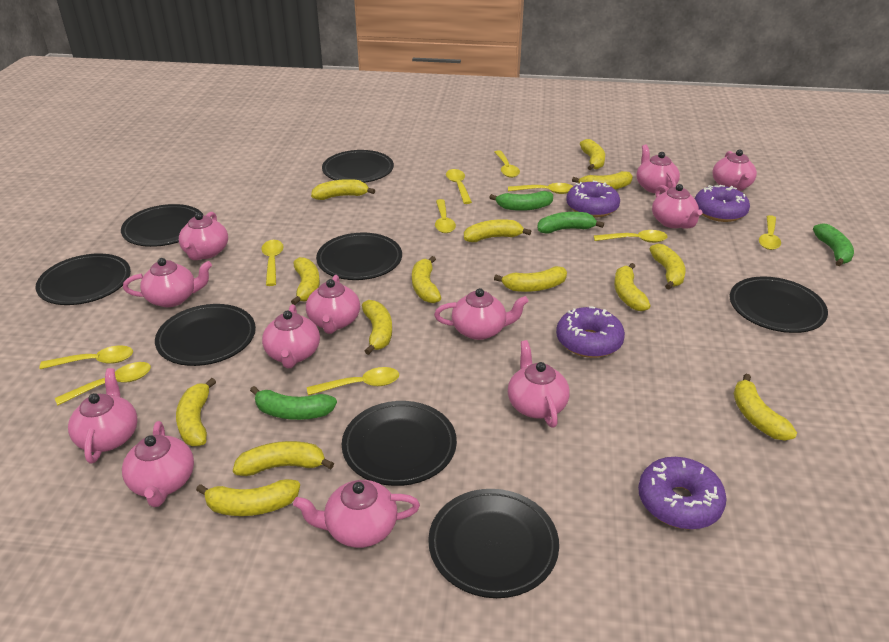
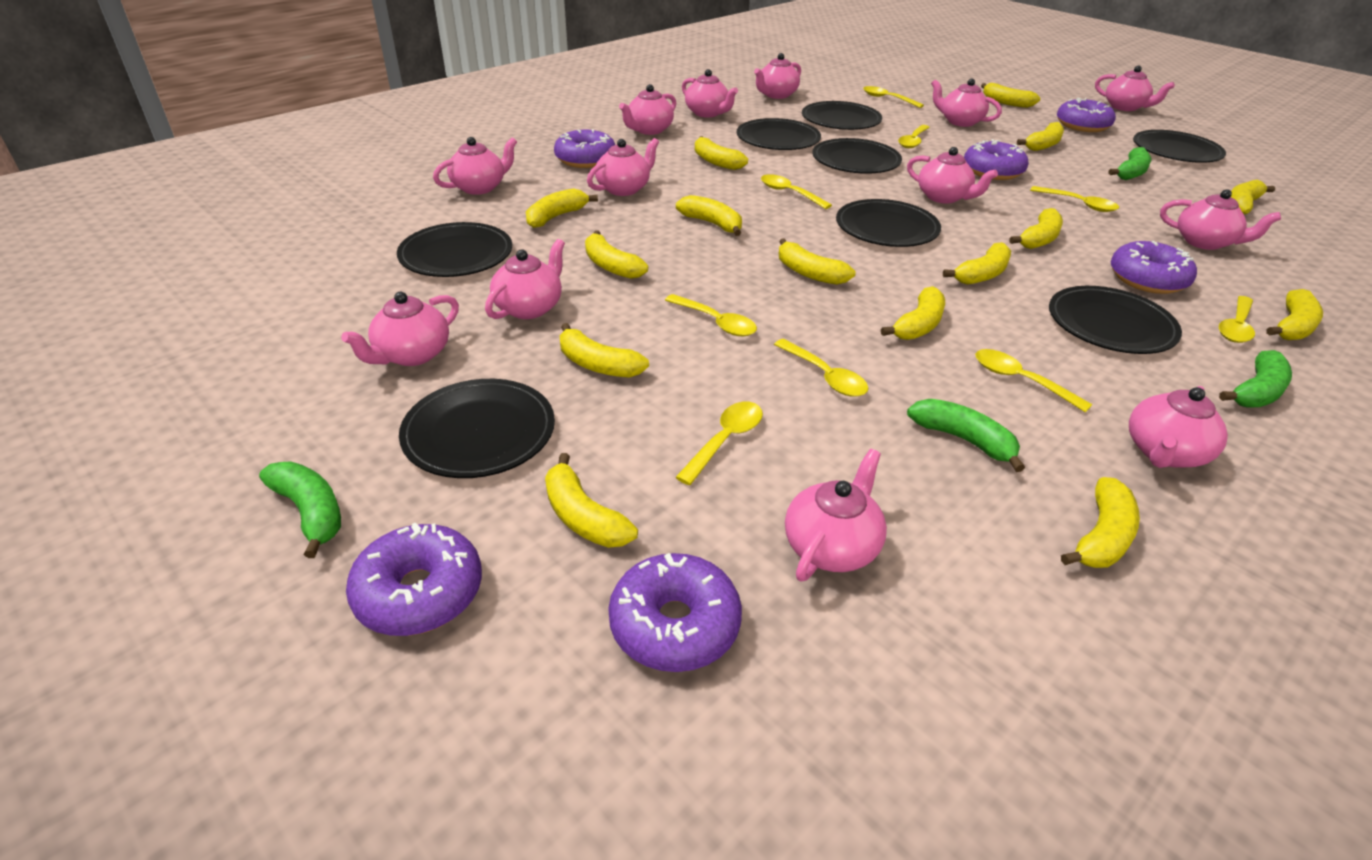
pink teapot: 12 -> 13
purple donut: 4 -> 6
yellow banana: 14 -> 15
yellow spoon: 10 -> 9

